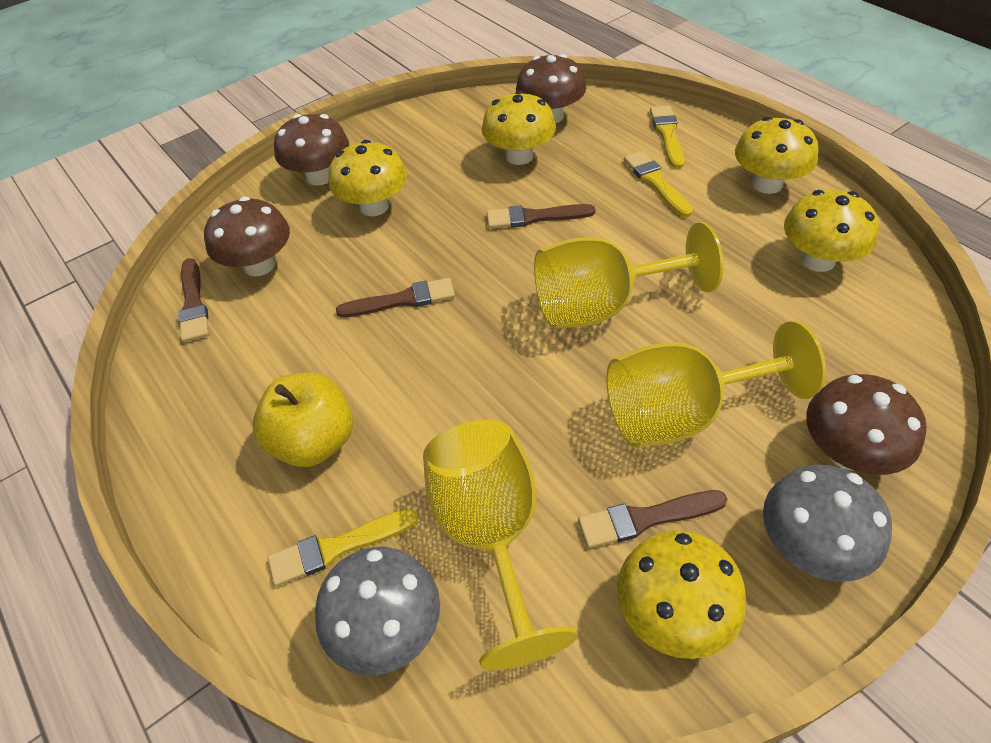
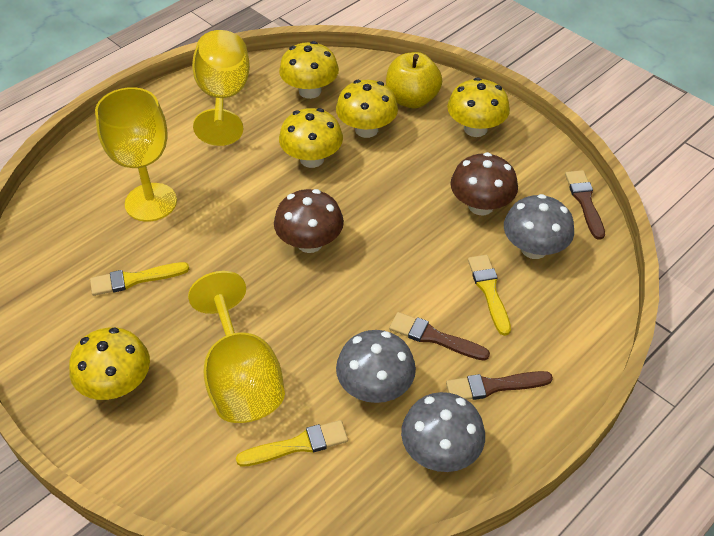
brown brush: 4 -> 3
brown mushroom: 4 -> 2
grey mushroom: 2 -> 3

